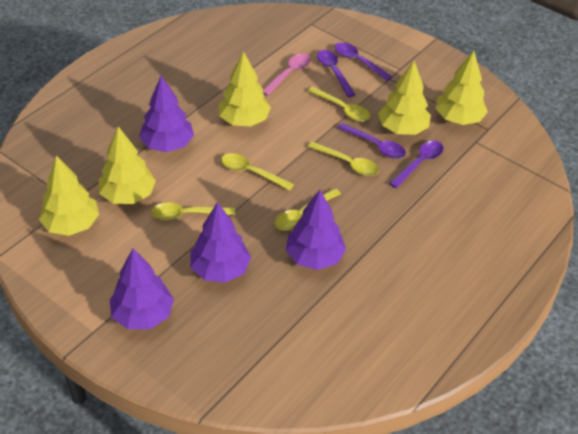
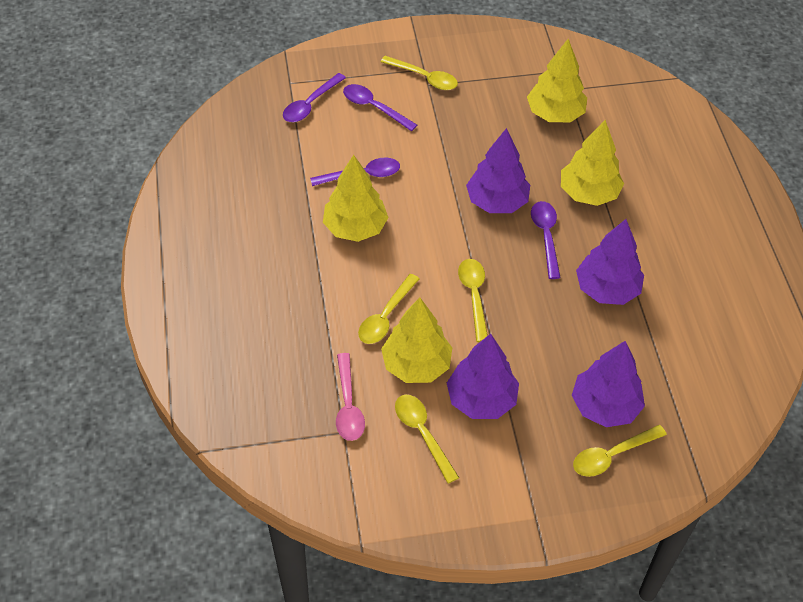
yellow tree: 5 -> 4

